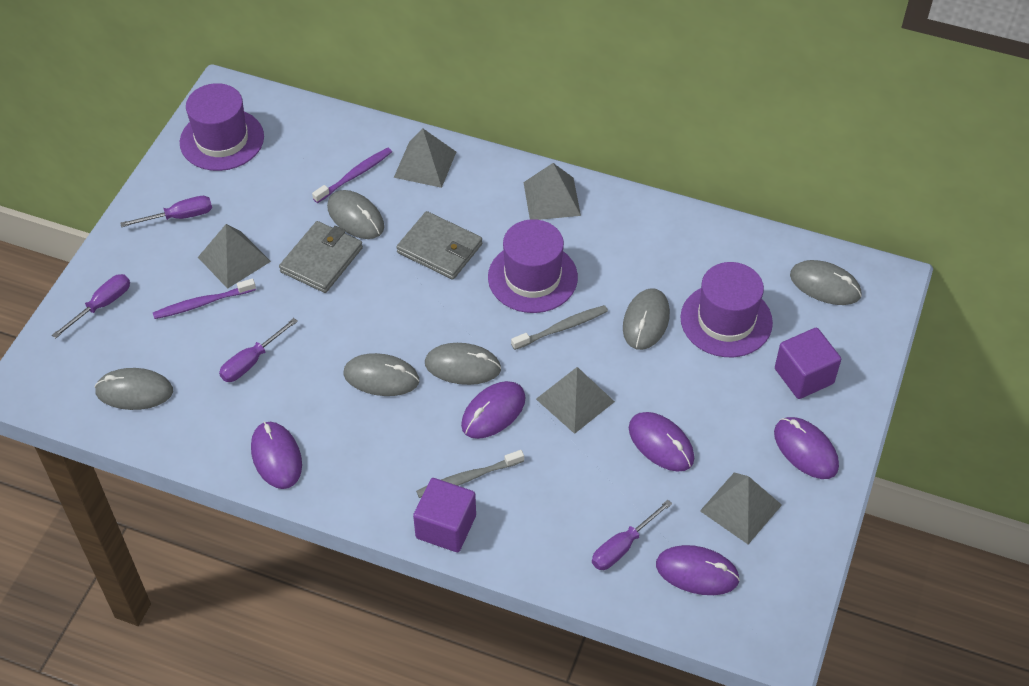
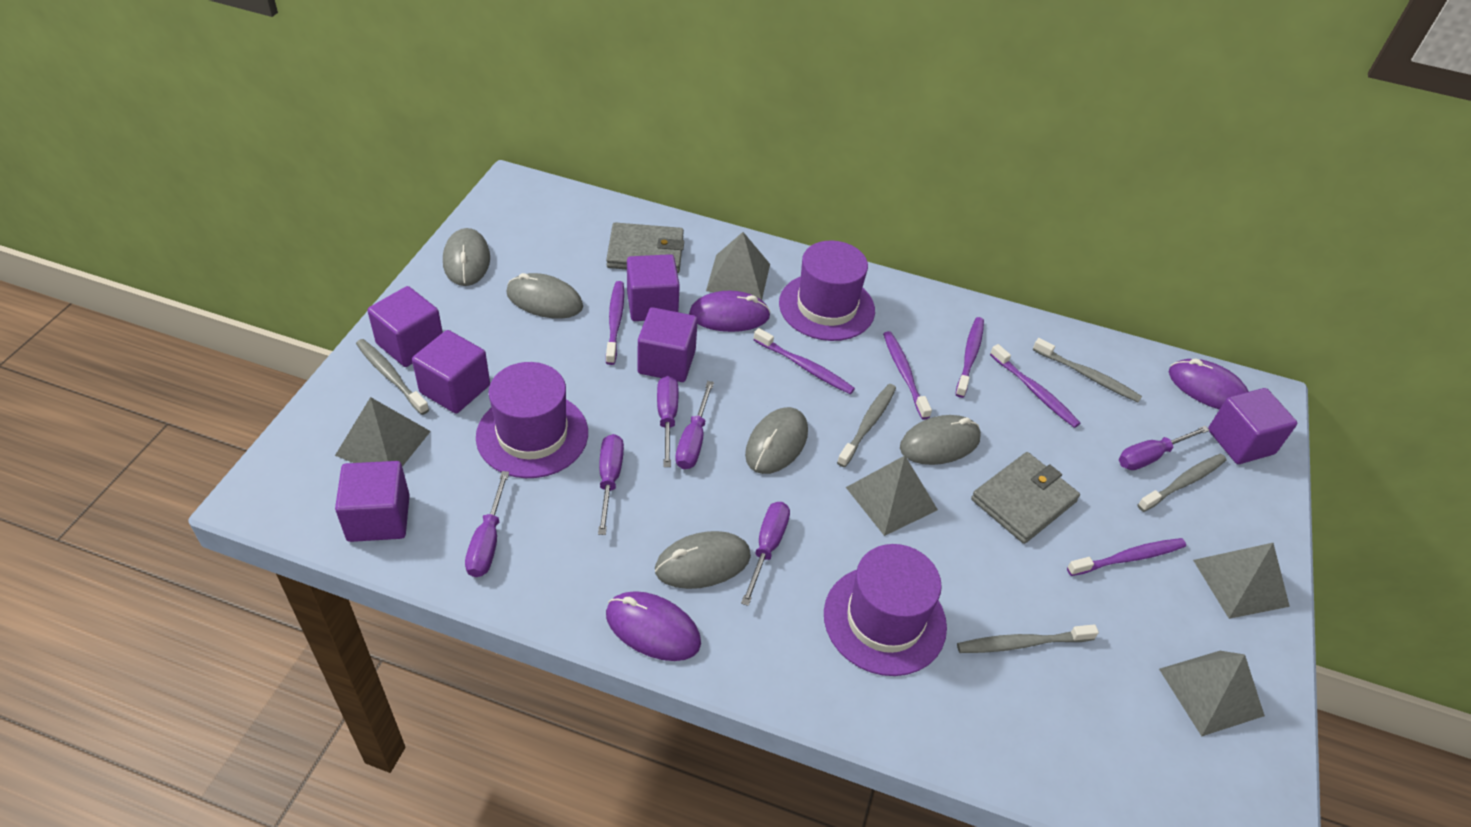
grey mouse: 6 -> 5
grey toothbrush: 2 -> 5
purple cube: 2 -> 6
purple mouse: 5 -> 3
purple screwdriver: 4 -> 6
purple toothbrush: 2 -> 6

